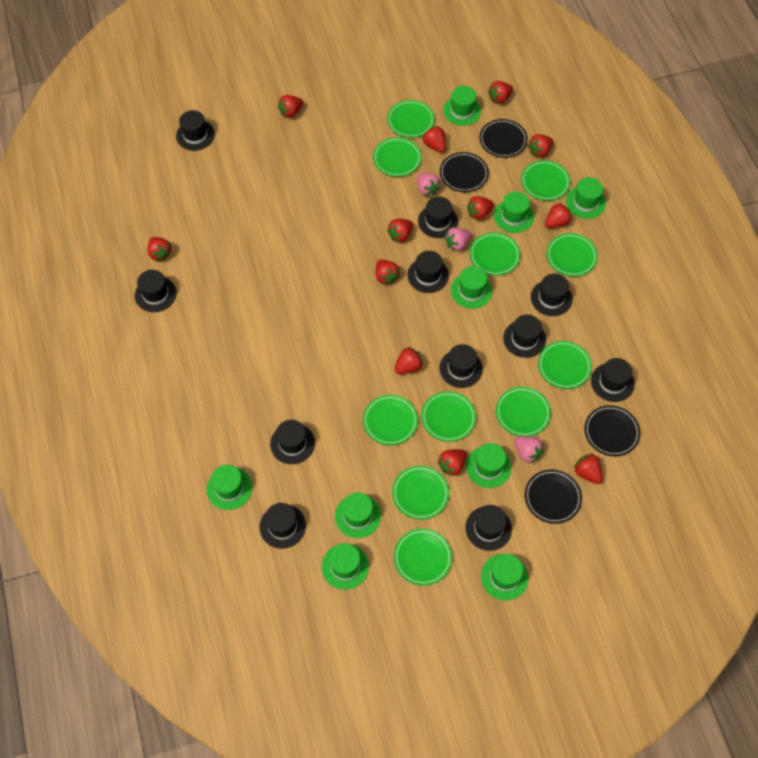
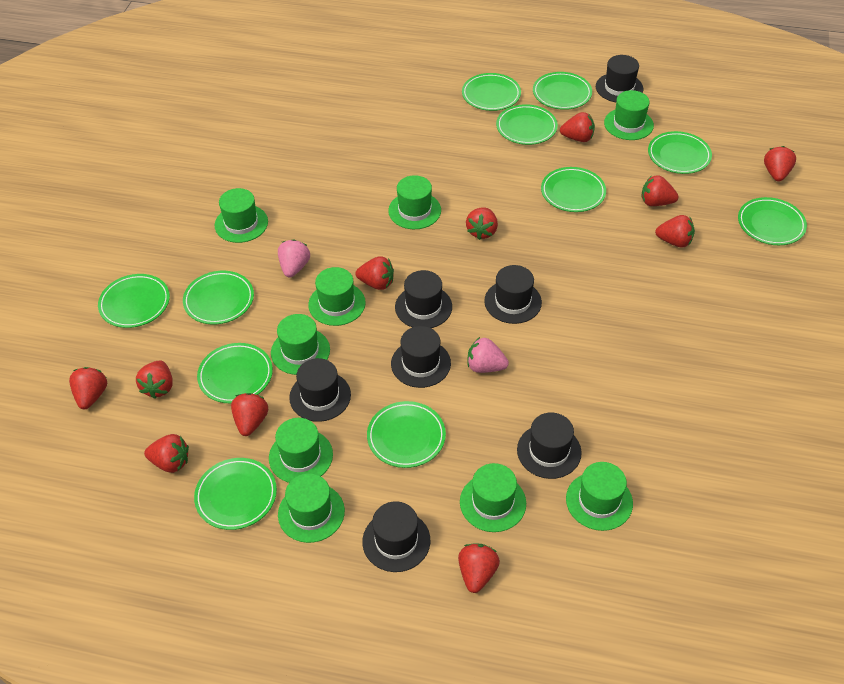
black hat: 11 -> 7
black plate: 4 -> 0
pink strawberry: 3 -> 2
red strawberry: 12 -> 11

